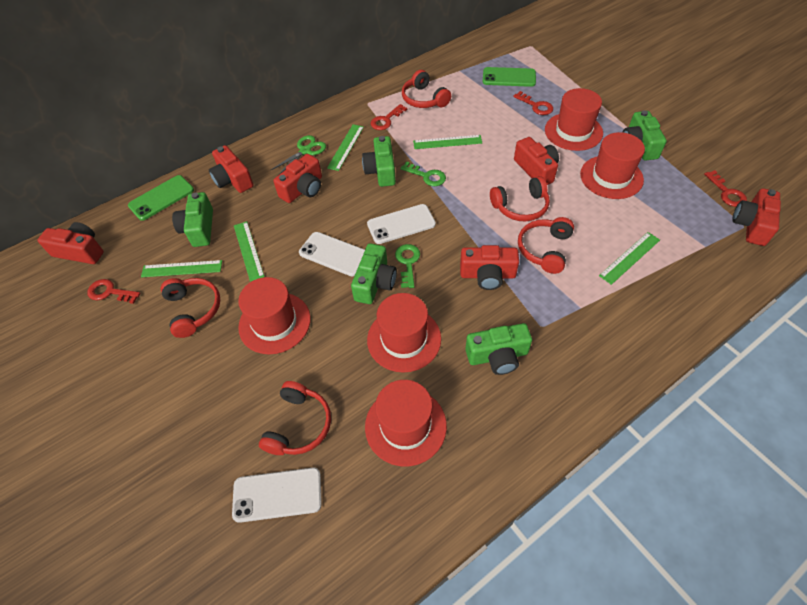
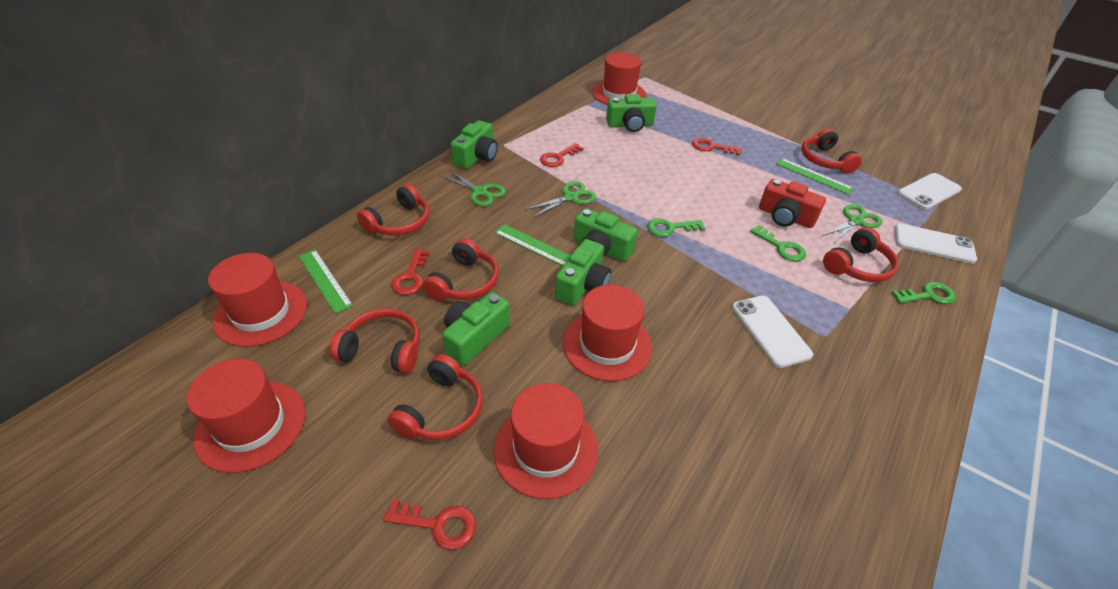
green key: 2 -> 3
green phone: 2 -> 0
green ruler: 5 -> 3
green scissors: 1 -> 3
red camera: 6 -> 1
red headphones: 5 -> 6

